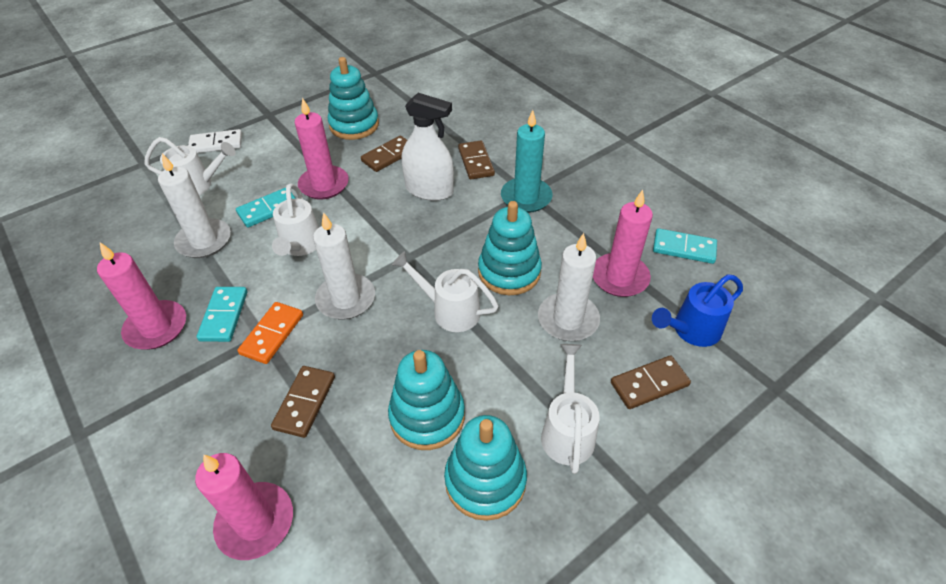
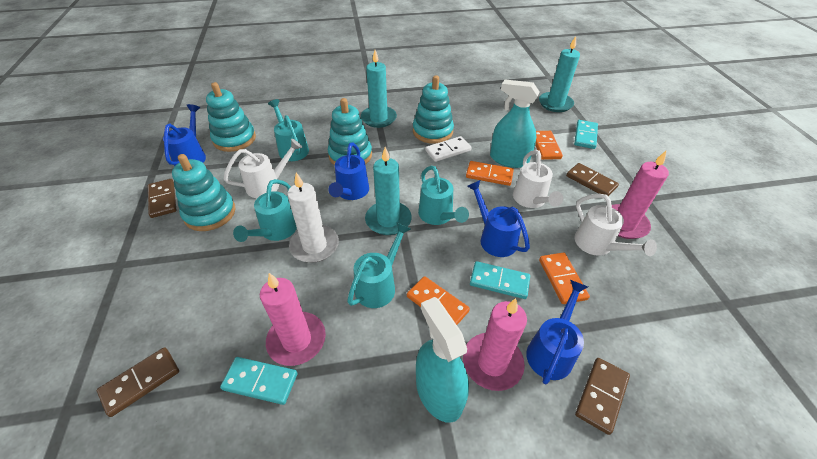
blue watering can: 1 -> 4
orange domino: 1 -> 4
pink candle: 4 -> 3
turquoise candle: 1 -> 3
turquoise spray bottle: 0 -> 2
turquoise watering can: 0 -> 4
white candle: 3 -> 1
white spray bottle: 1 -> 0
white watering can: 4 -> 3

